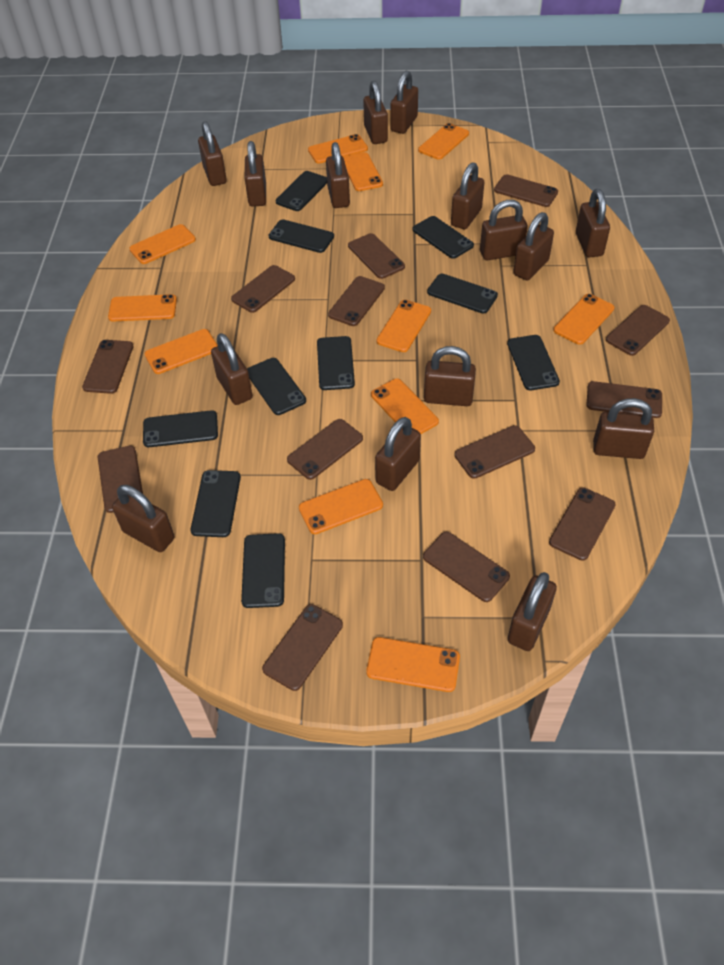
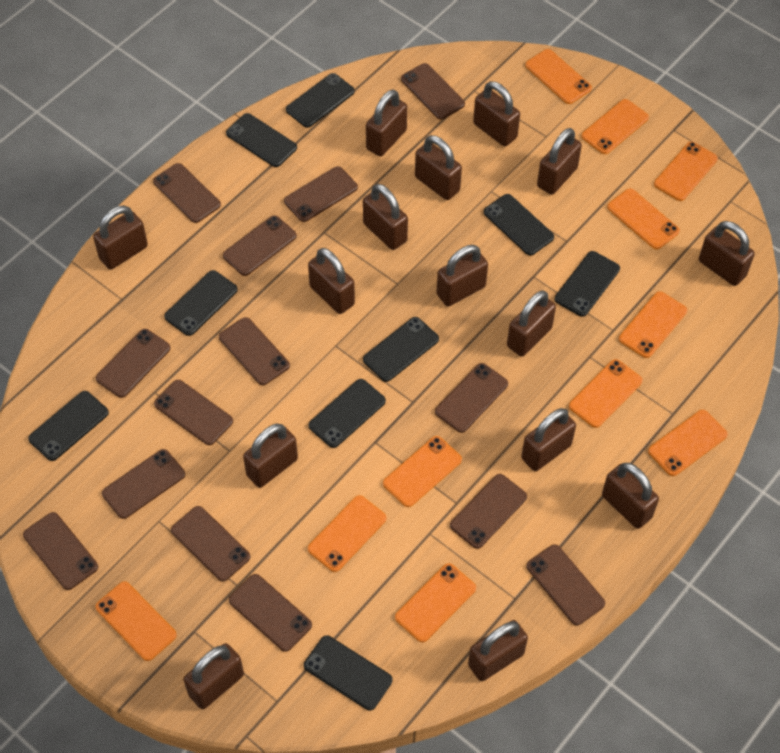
black phone: 10 -> 9
brown phone: 13 -> 14

